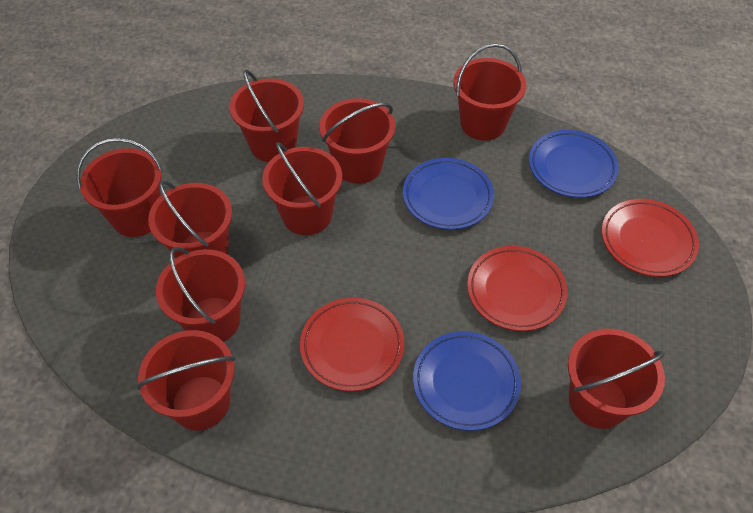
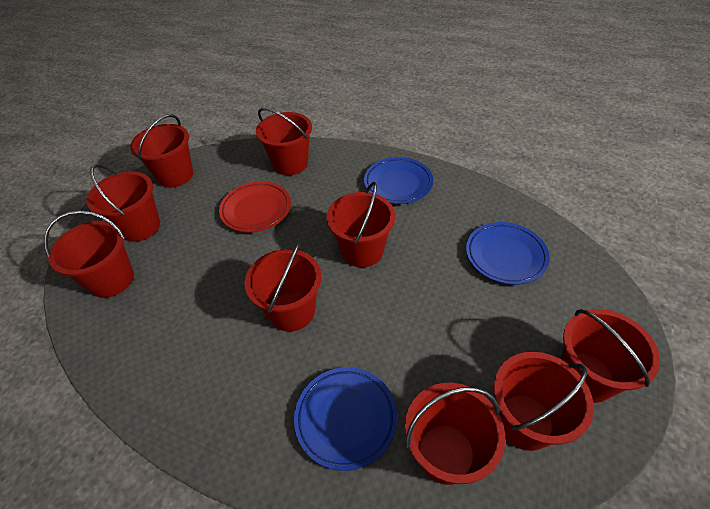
red plate: 3 -> 1

